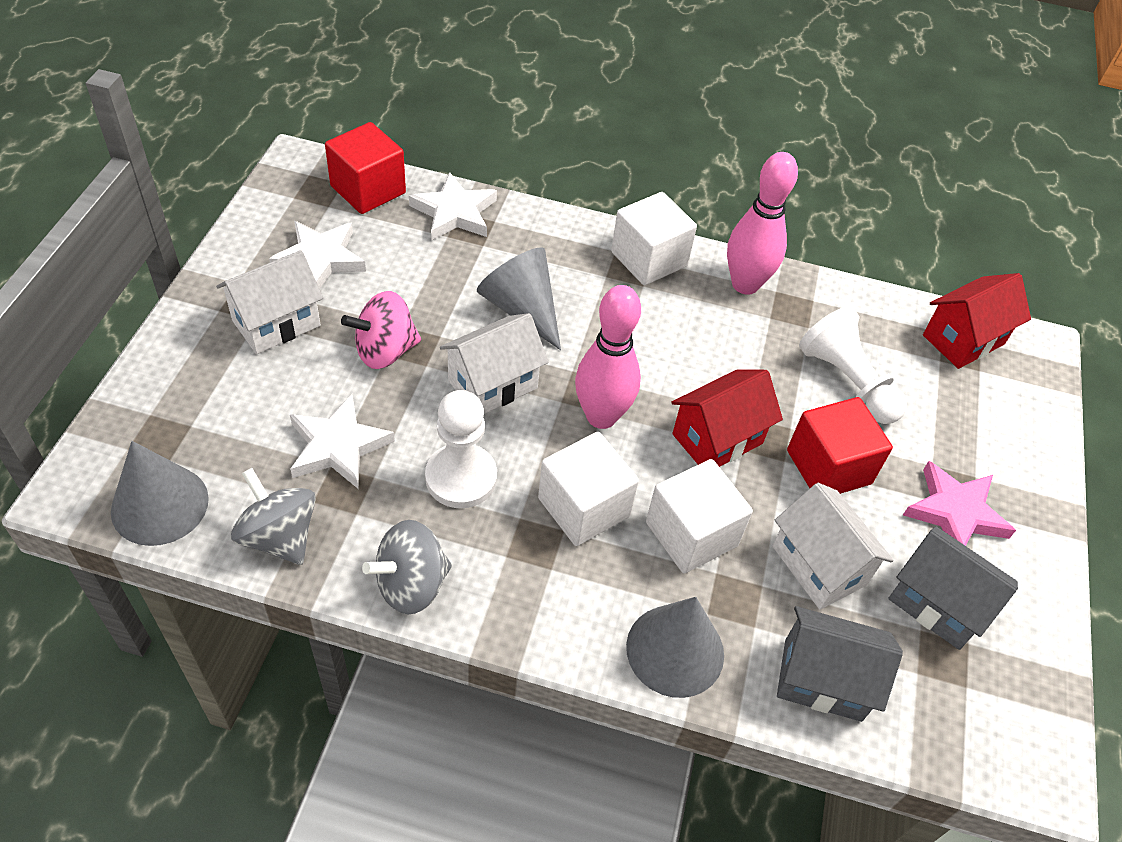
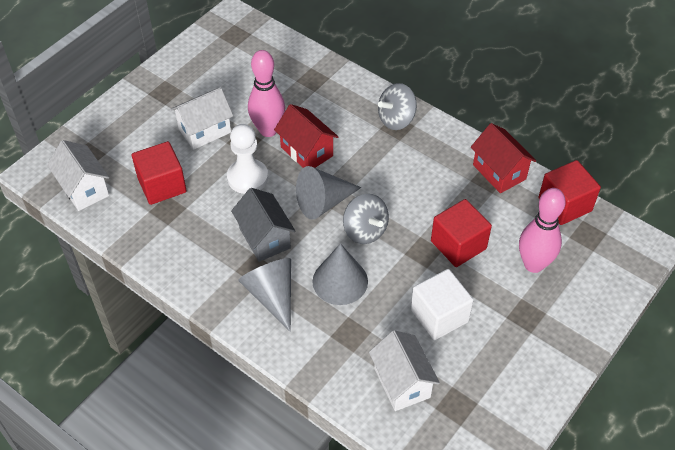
grey house: 2 -> 1
pink spinning top: 1 -> 0
pink star: 1 -> 0
red cube: 2 -> 3
white cube: 3 -> 1
white pawn: 2 -> 1
white star: 3 -> 0

